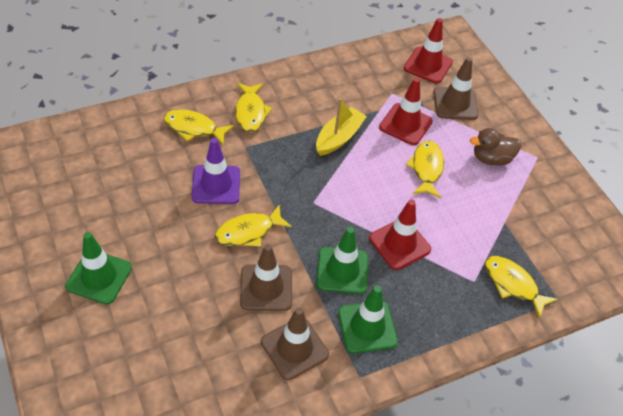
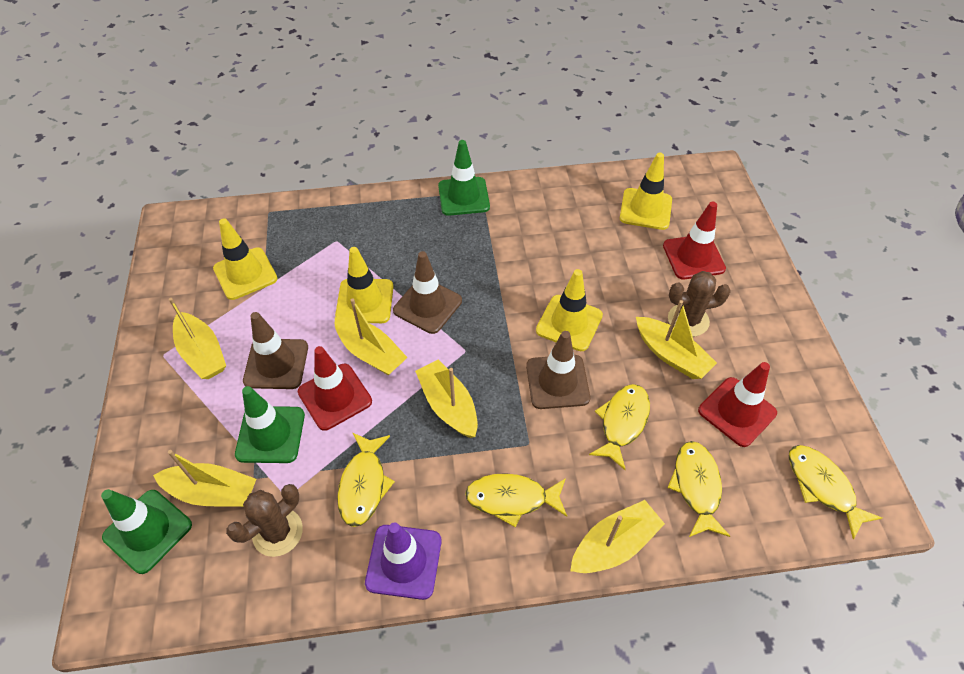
brown cactus: 0 -> 2
brown duck: 1 -> 0
yellow boat: 1 -> 6
yellow traffic cone: 0 -> 4

